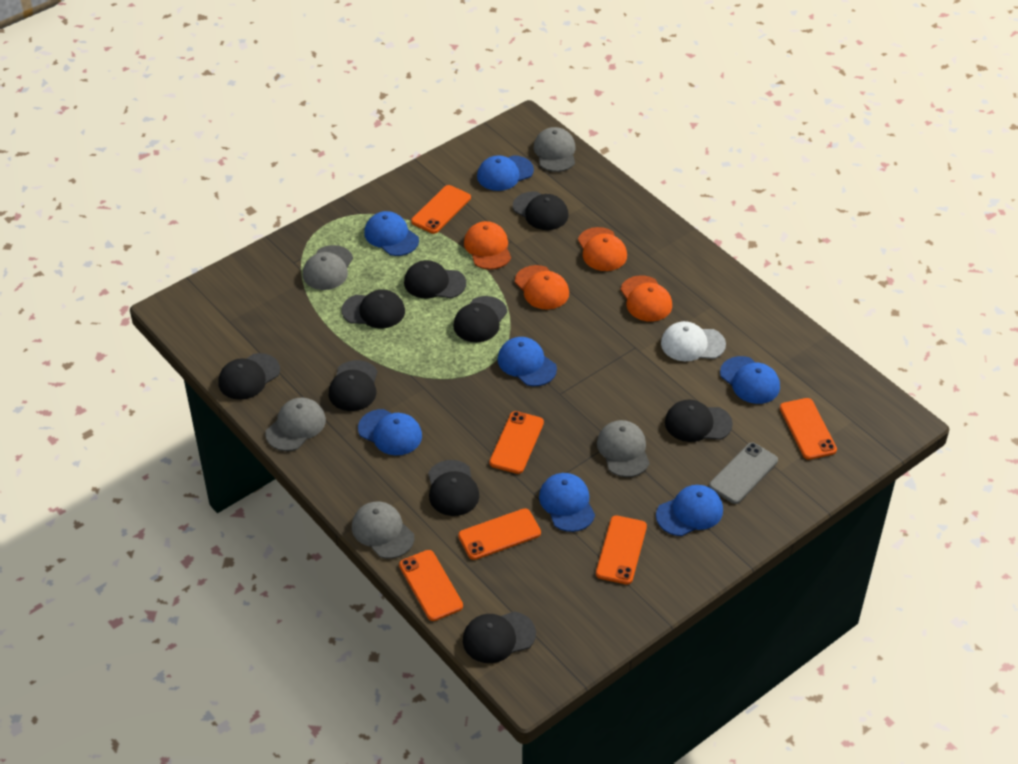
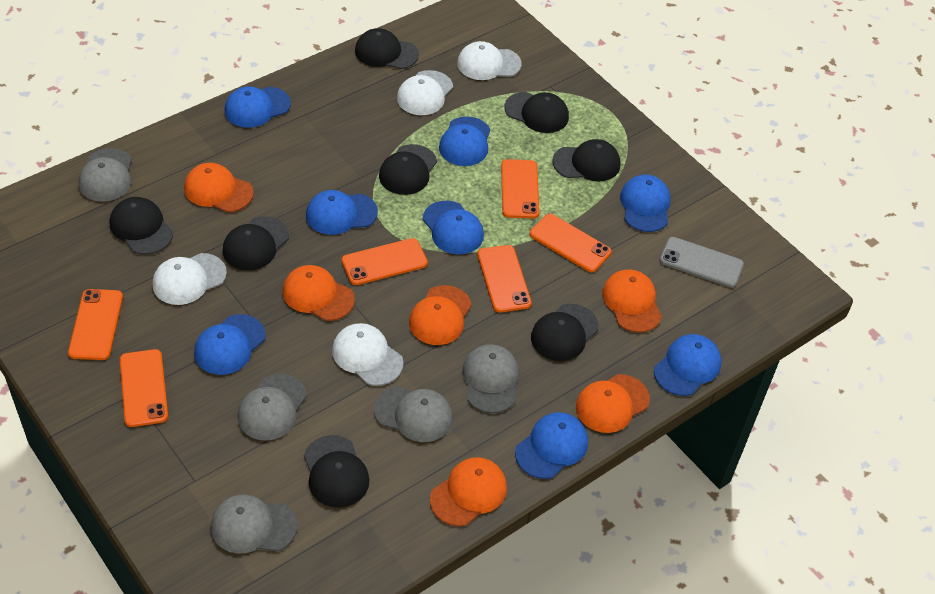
black cap: 9 -> 8
blue cap: 7 -> 8
orange cap: 4 -> 6
white cap: 1 -> 4

